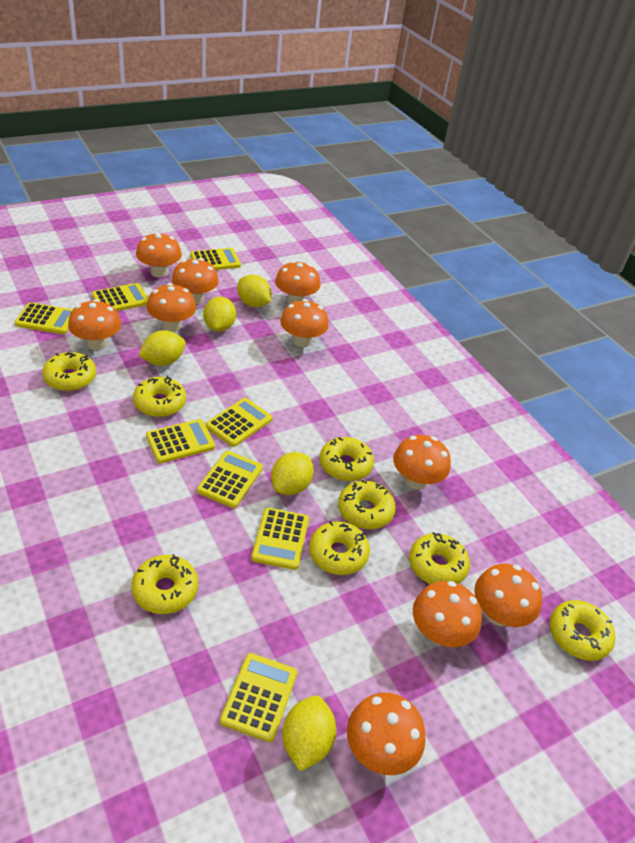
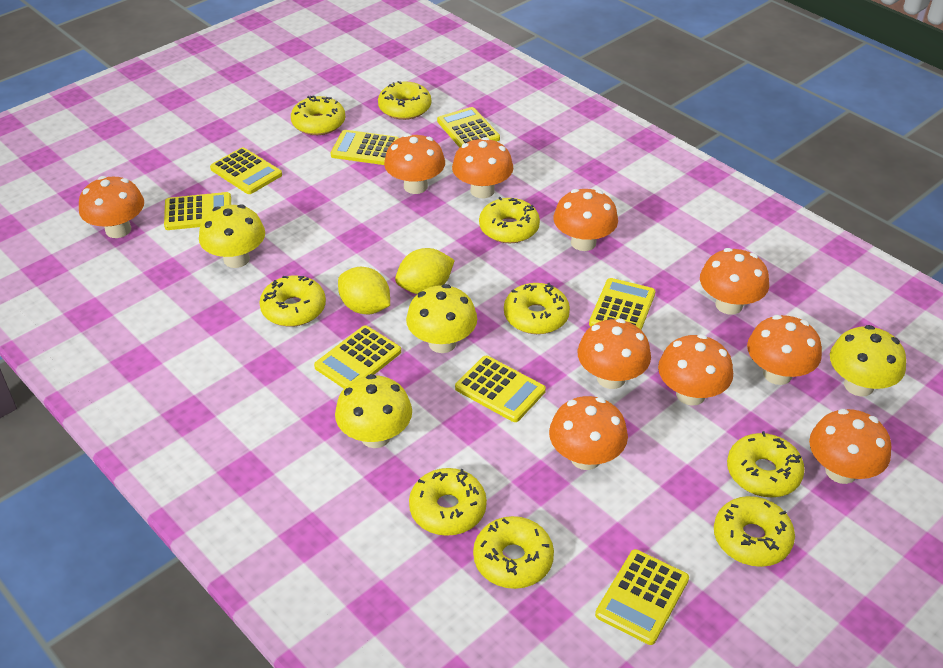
yellow donut: 8 -> 9
yellow lemon: 5 -> 2
yellow mushroom: 0 -> 4

